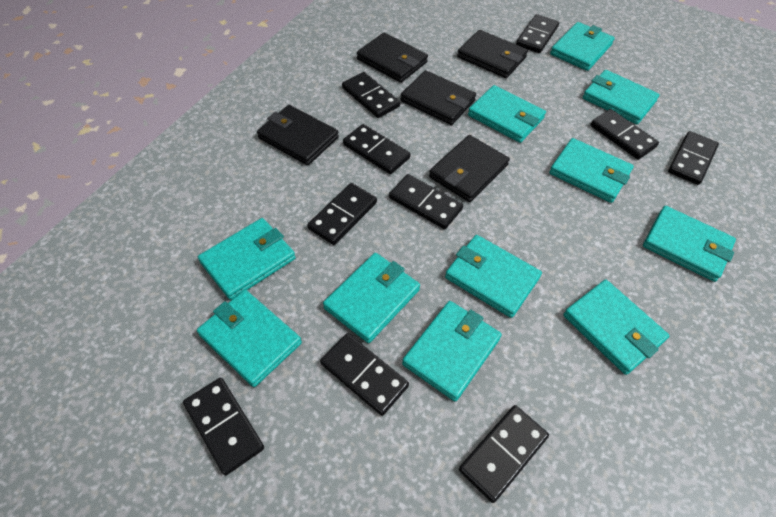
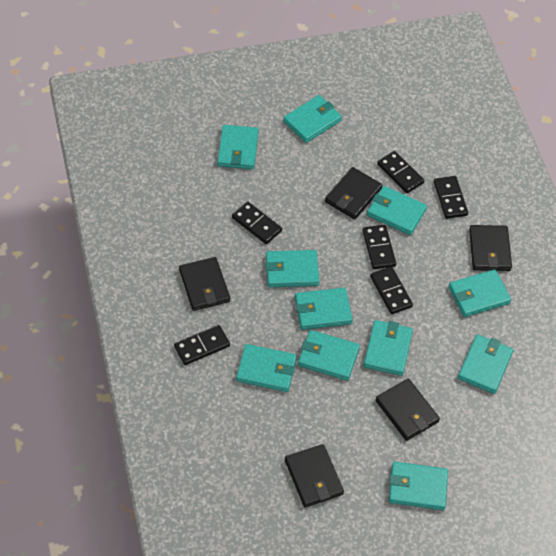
black domino: 10 -> 6

